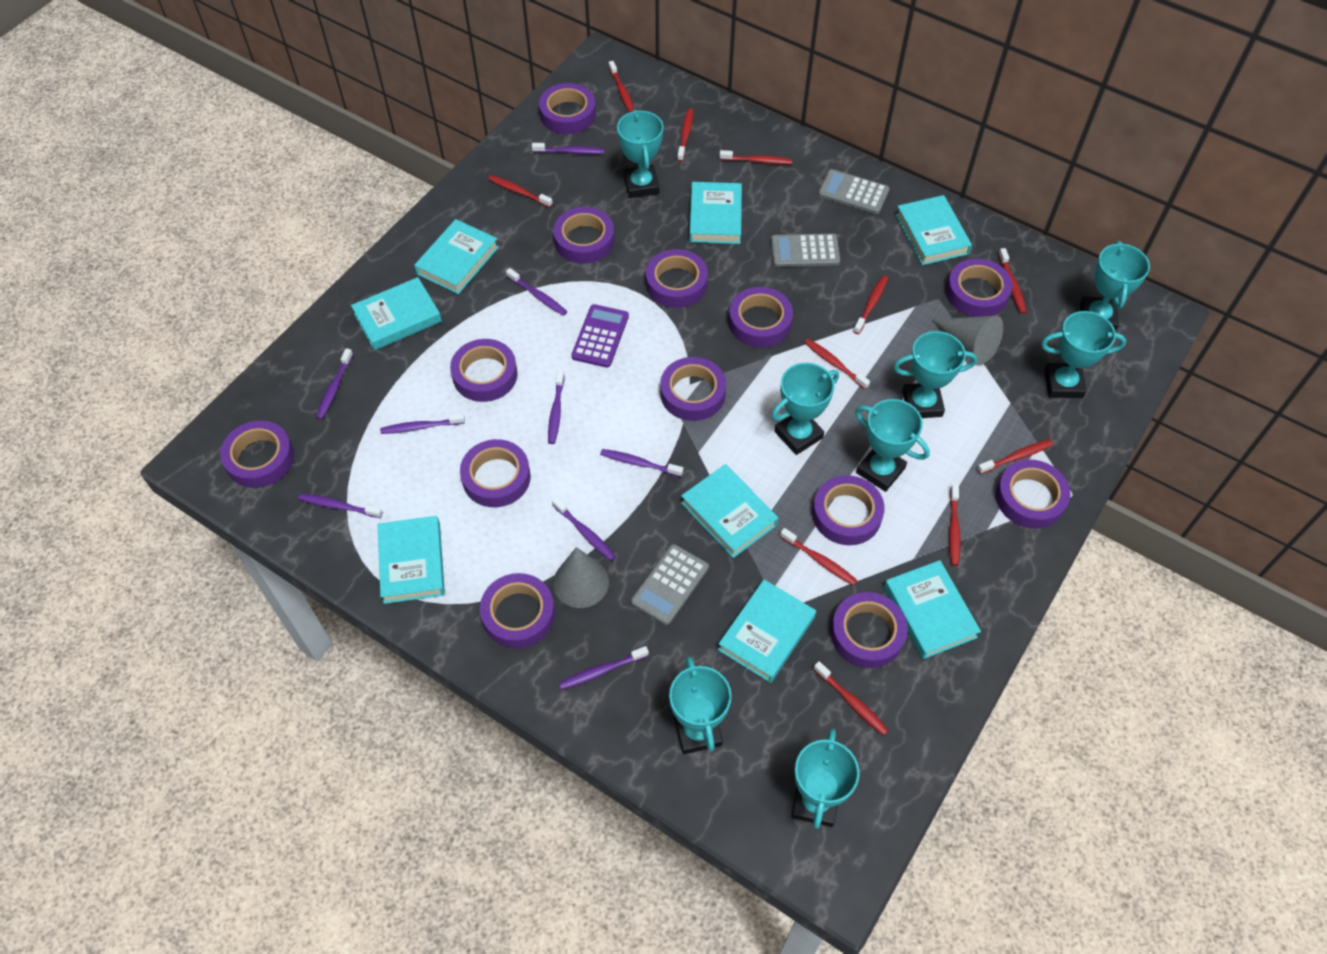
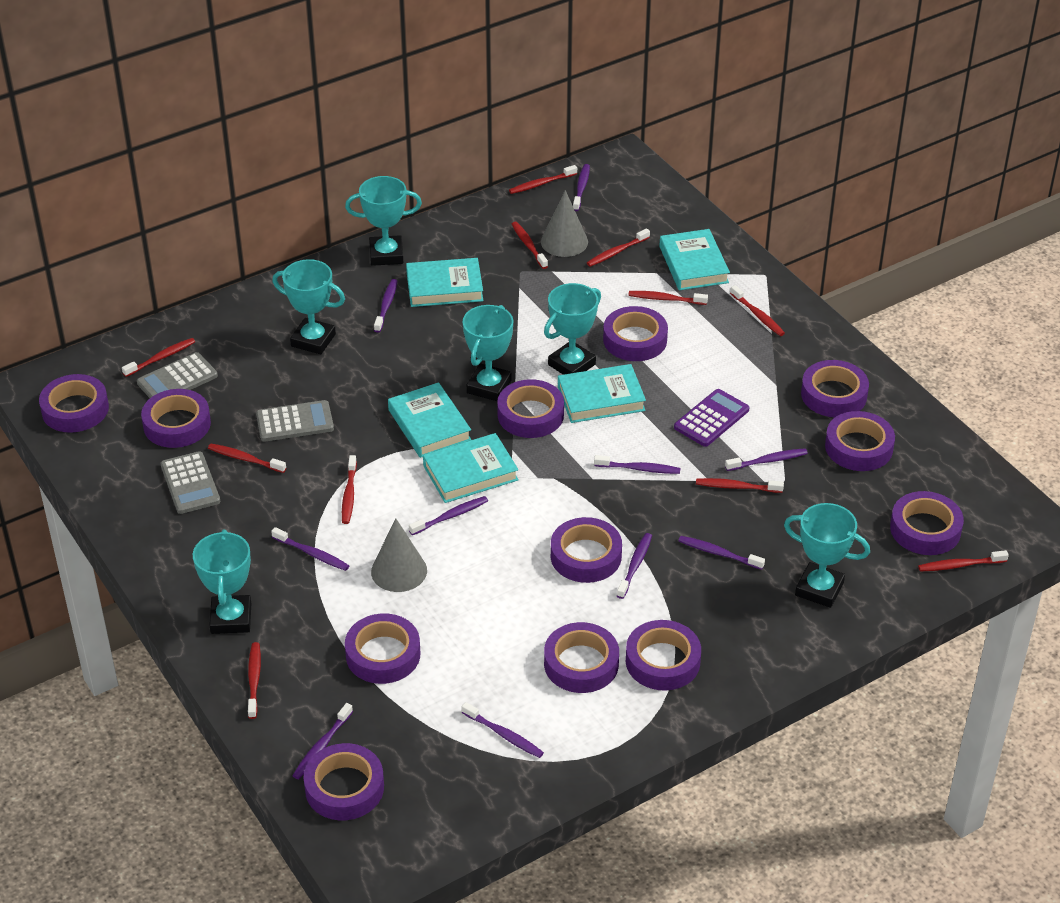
purple tape: 13 -> 12
purple toothbrush: 9 -> 10
turquoise book: 8 -> 5
turquoise trophy: 8 -> 6

